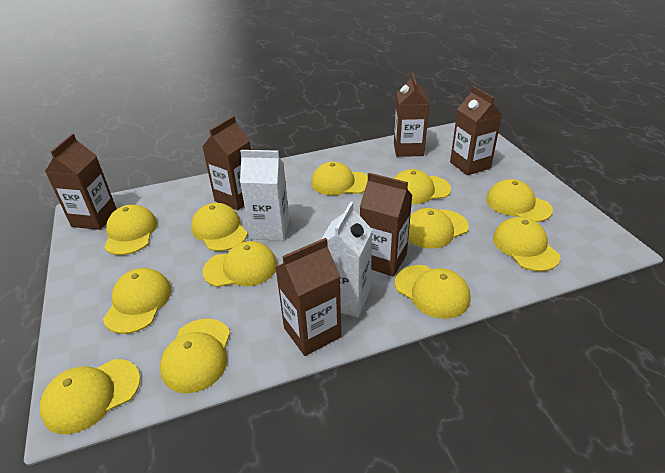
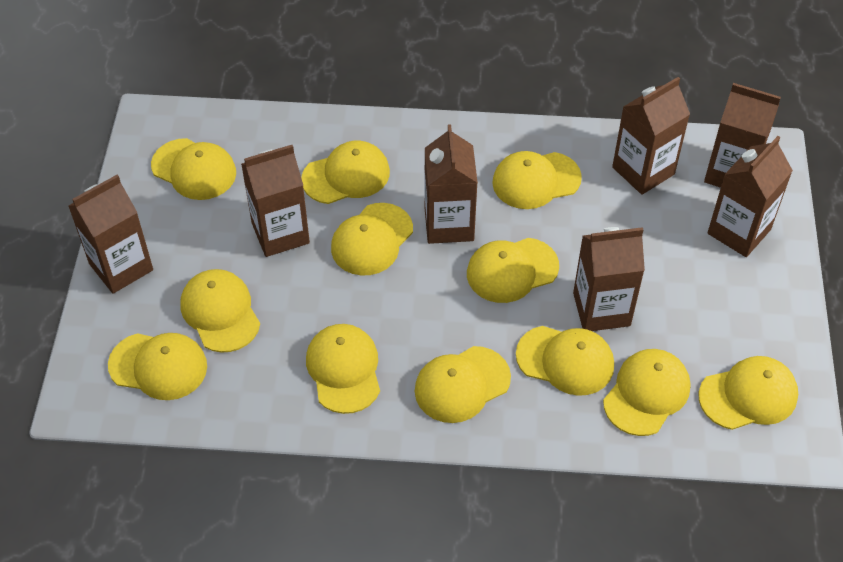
brown carton: 6 -> 7
white carton: 2 -> 0

